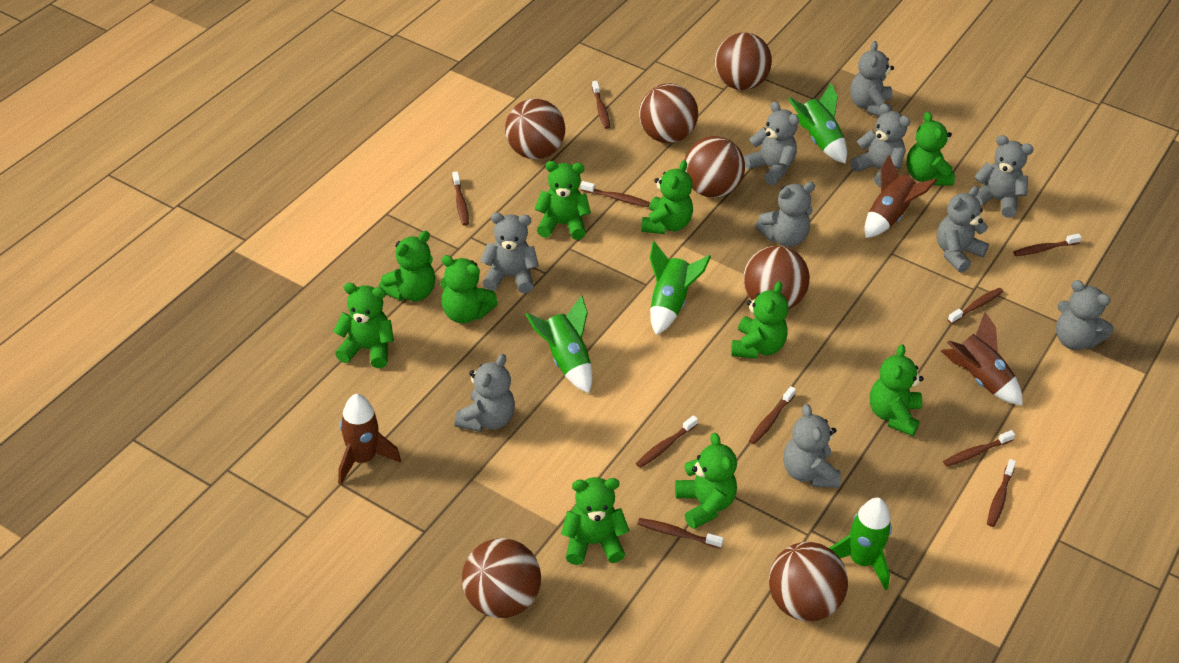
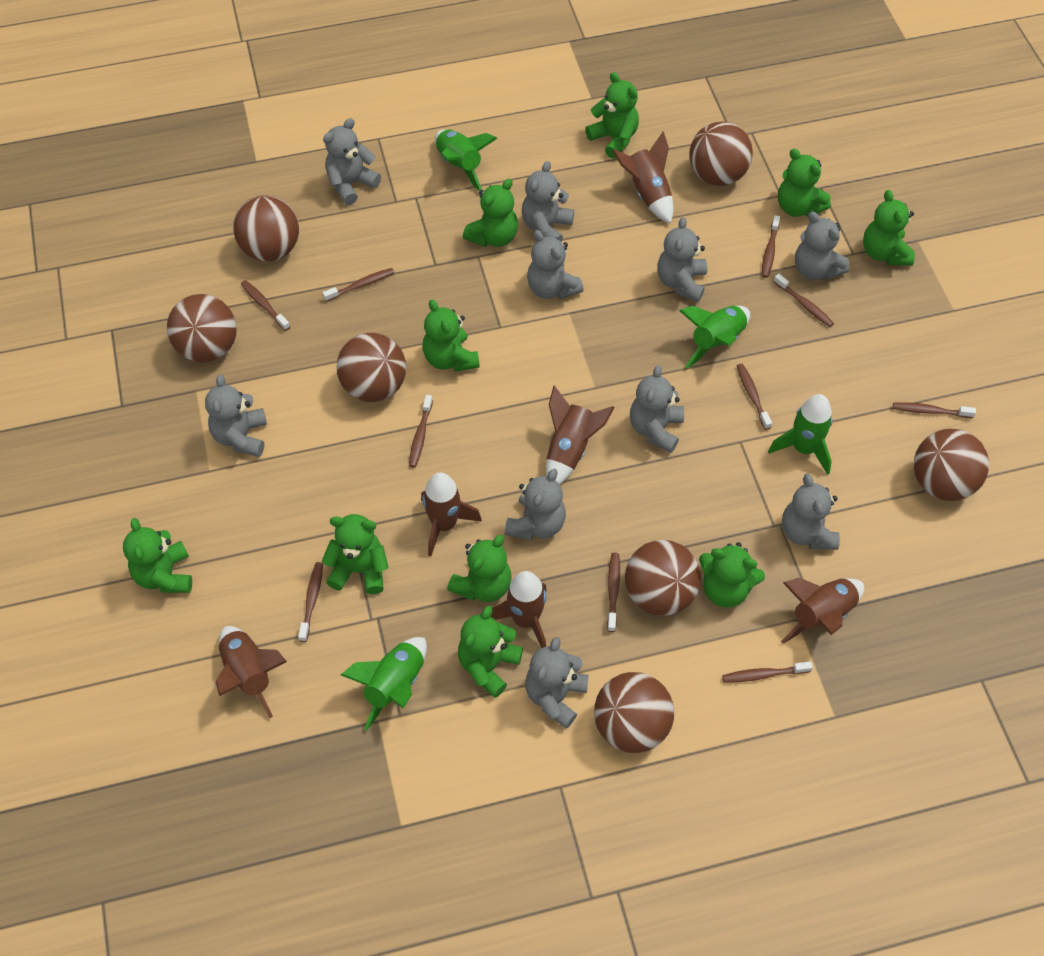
brown rocket: 3 -> 6

